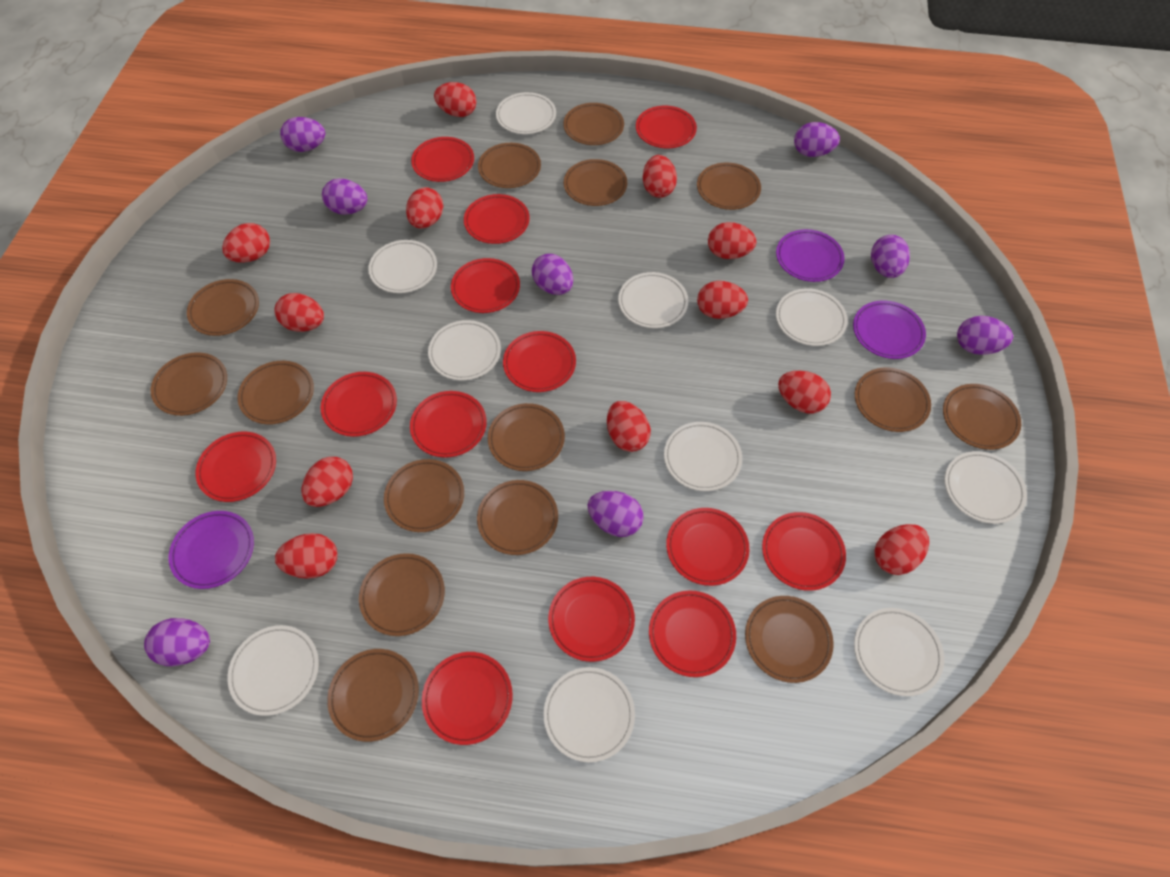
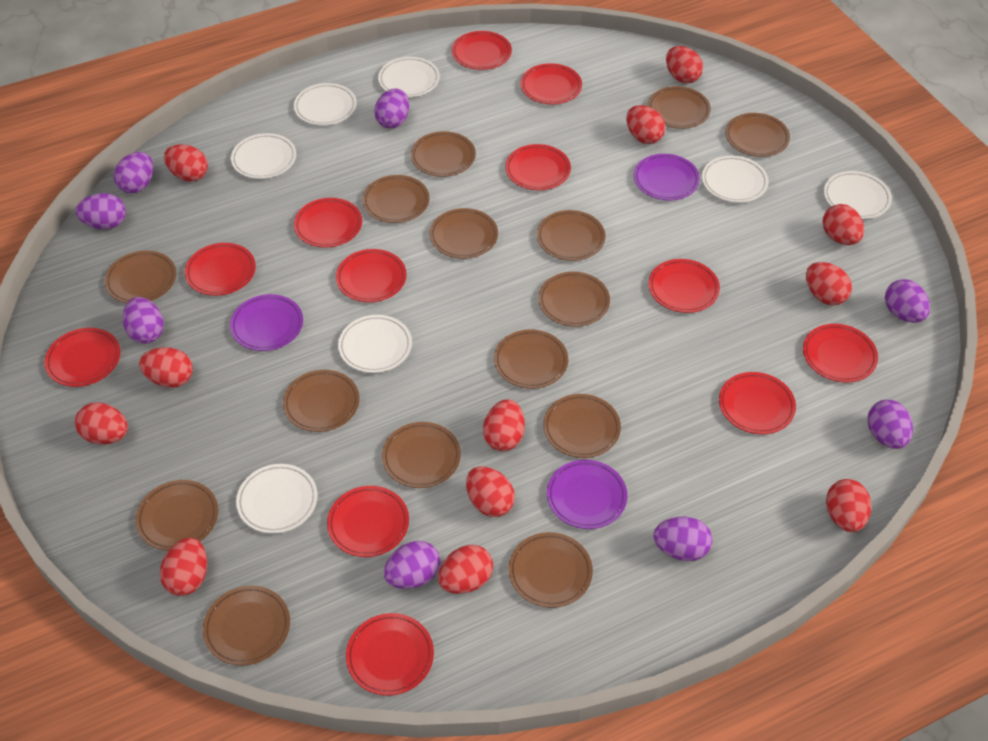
red plate: 13 -> 12
white plate: 10 -> 7

